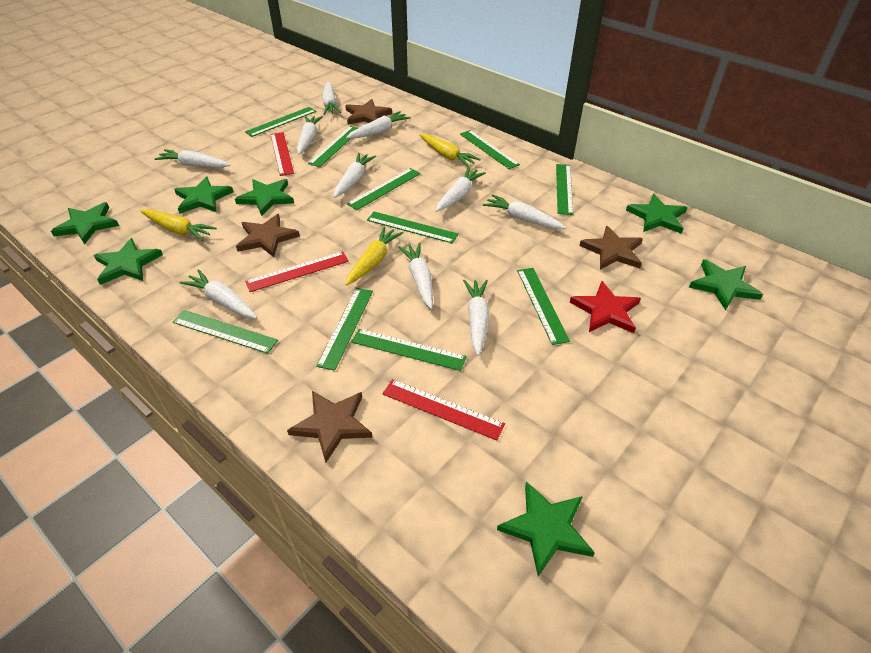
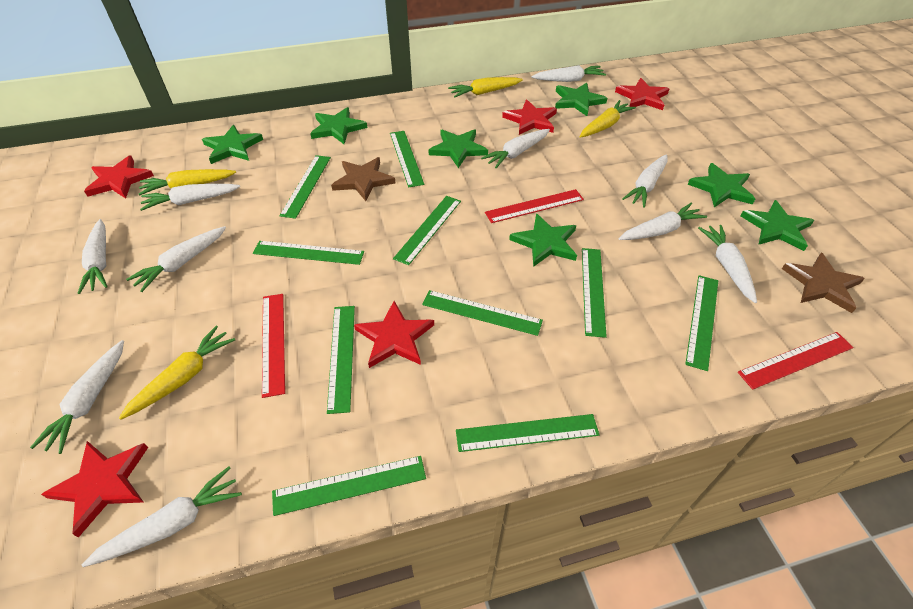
brown star: 4 -> 2
red star: 1 -> 5
yellow carrot: 3 -> 4

